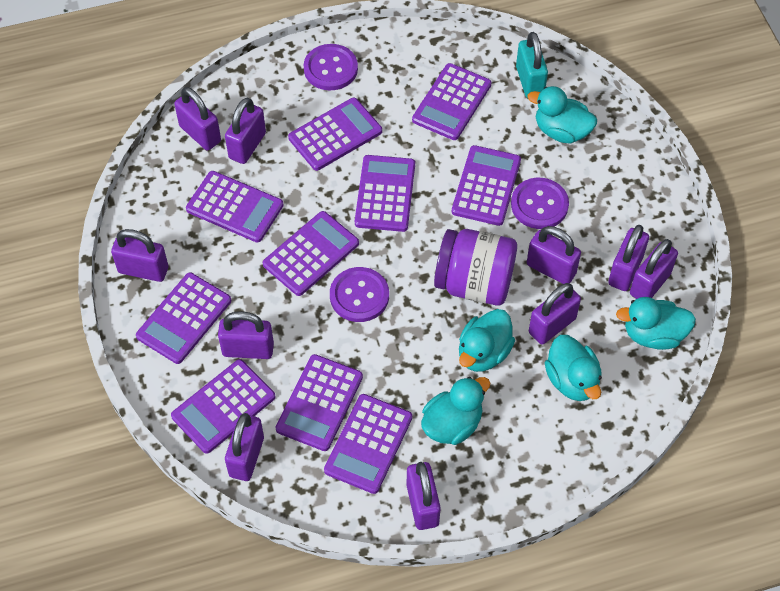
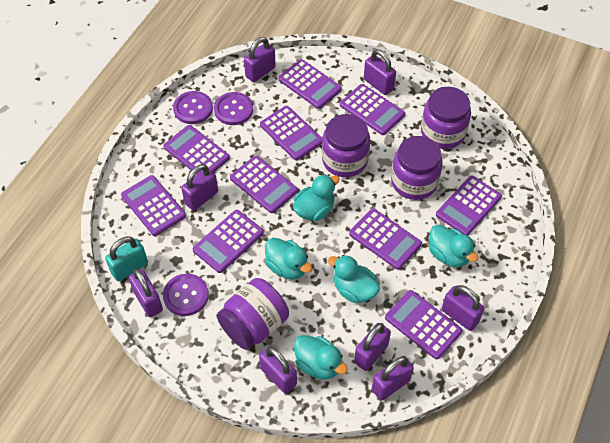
purple jar: 1 -> 4
purple padlock: 10 -> 8

